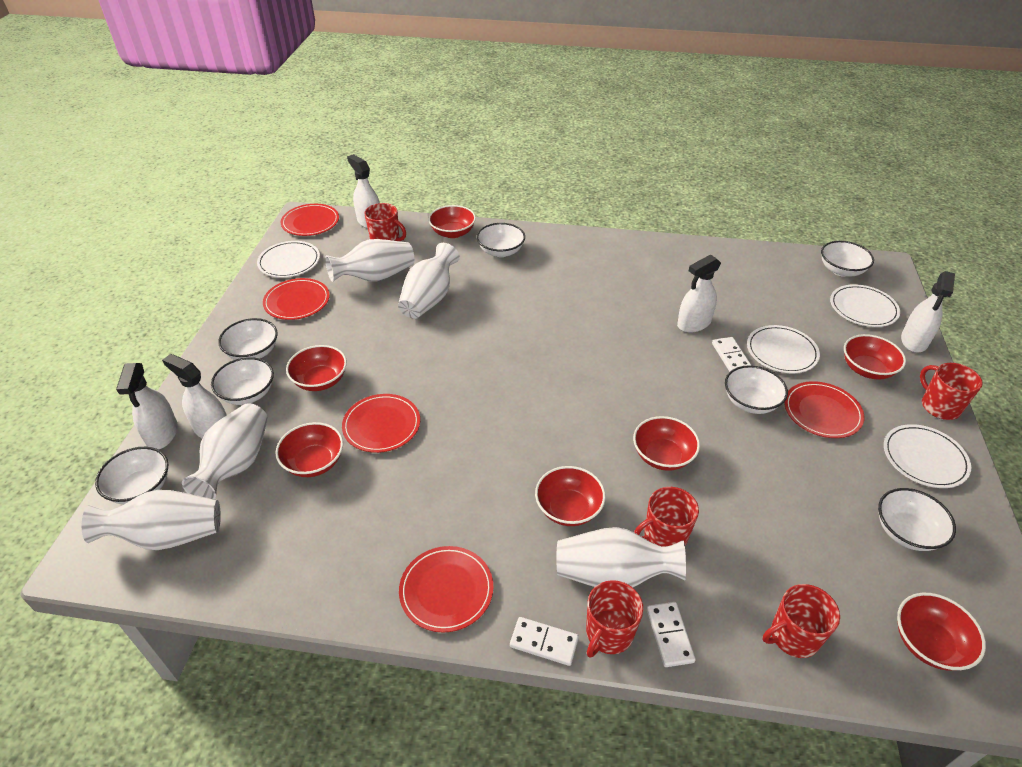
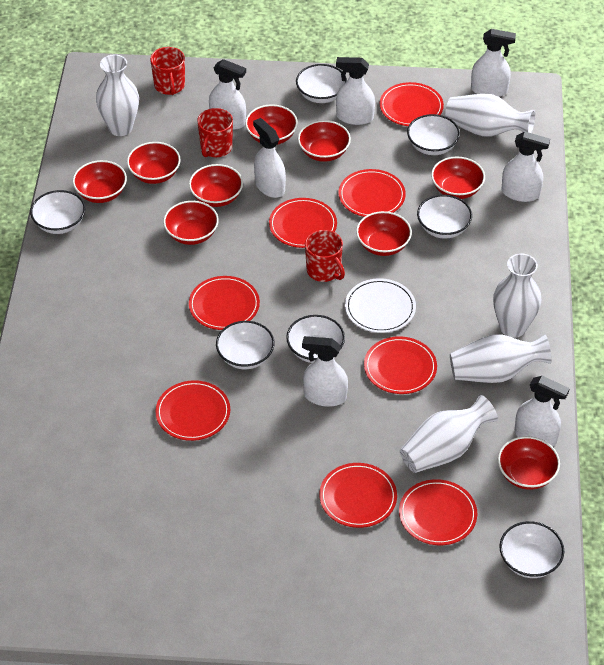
red bowl: 7 -> 9
red mug: 5 -> 3
red plate: 5 -> 8
white domino: 3 -> 0
white plate: 4 -> 1
white spray bottle: 5 -> 7

